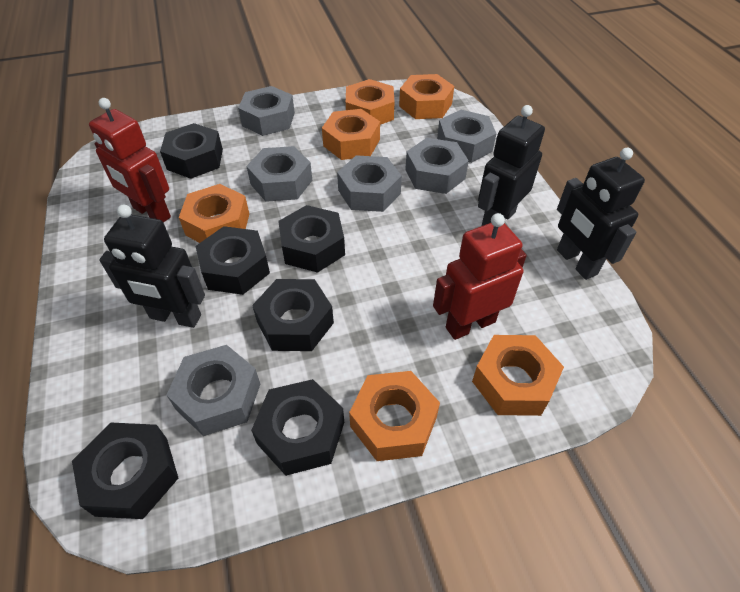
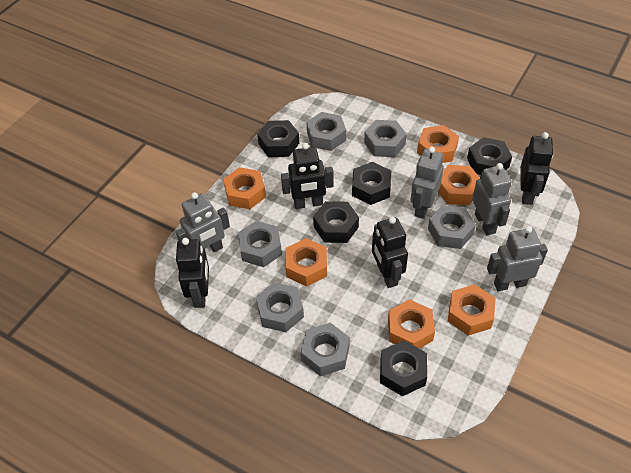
black nut: 6 -> 5
black robot: 3 -> 4
grey robot: 0 -> 4
red robot: 2 -> 0

